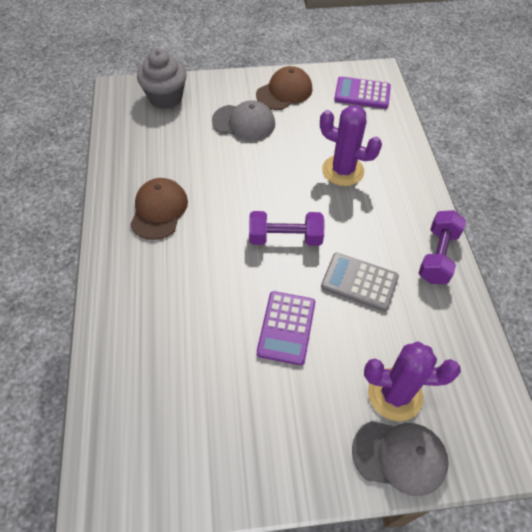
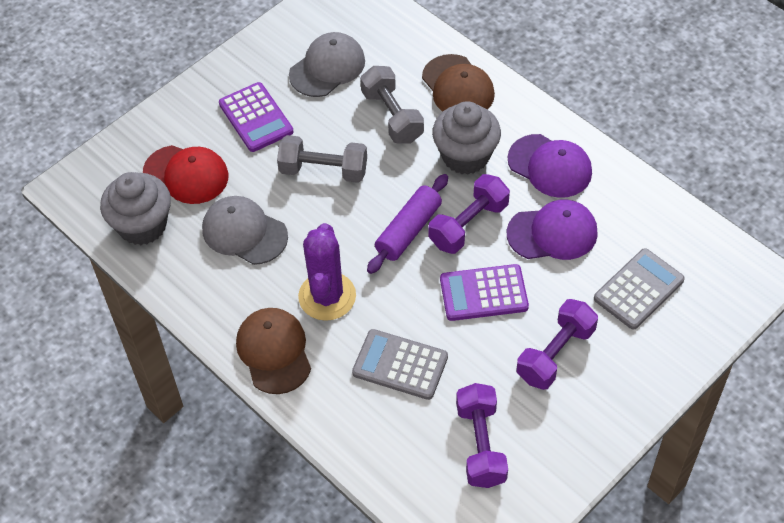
grey calculator: 1 -> 2
grey cupcake: 1 -> 2
grey dumbbell: 0 -> 2
purple cactus: 2 -> 1
purple cap: 0 -> 2
purple dumbbell: 2 -> 3
purple rolling pin: 0 -> 1
red cap: 0 -> 1

